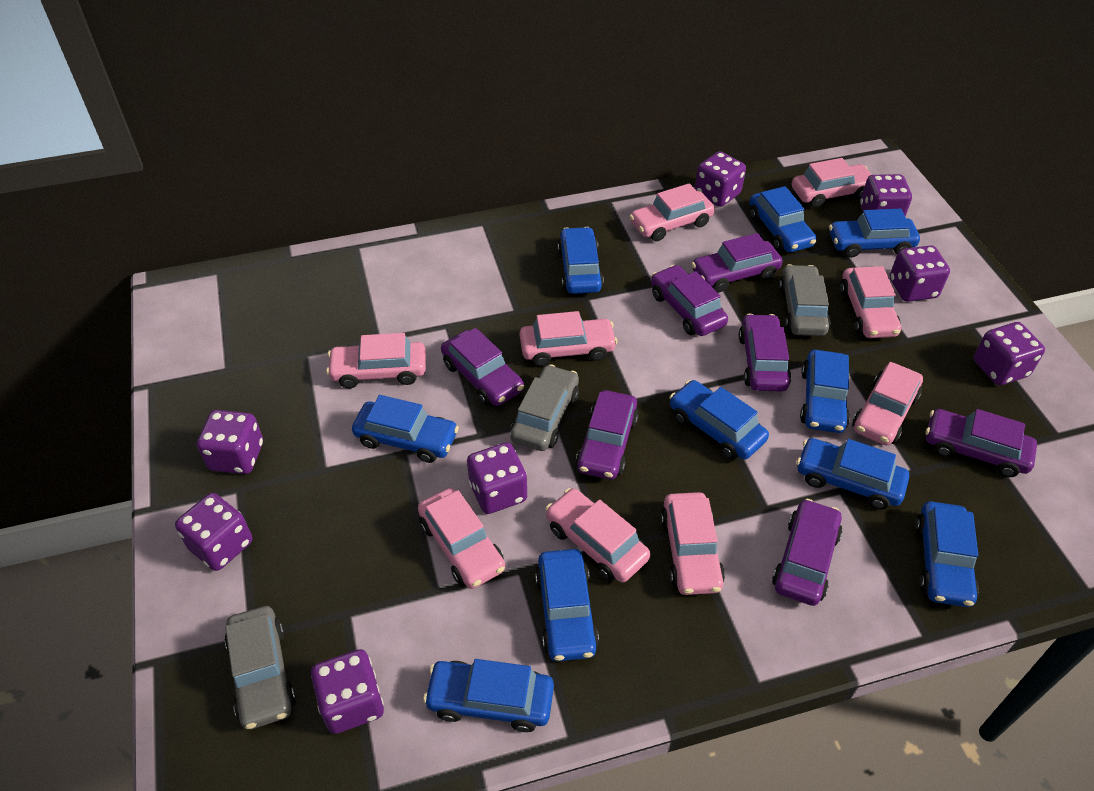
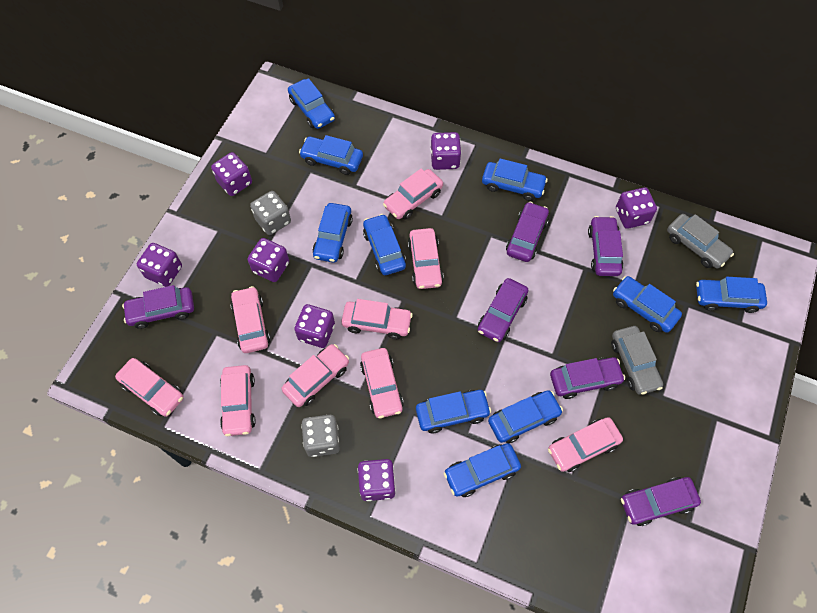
grey car: 3 -> 2
grey dice: 0 -> 2
purple car: 7 -> 6
purple dice: 8 -> 7

